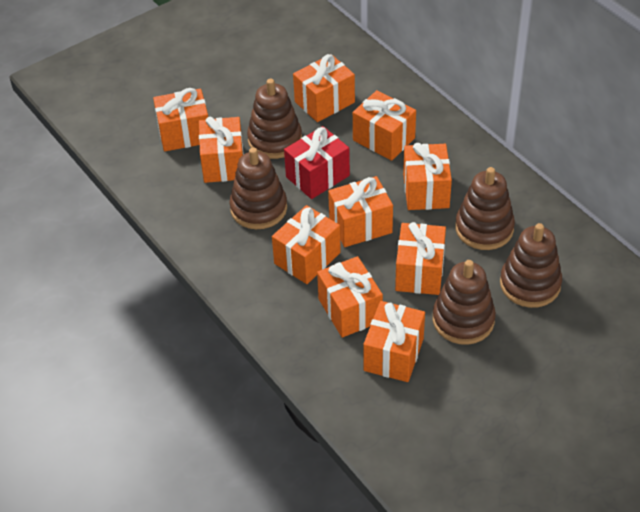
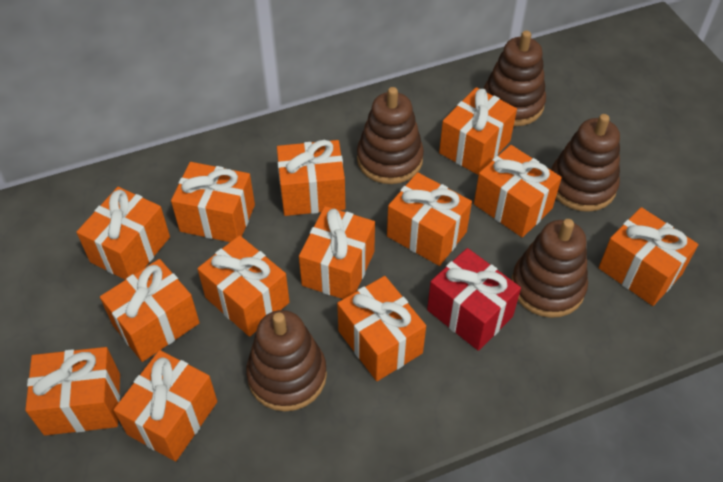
orange gift: 10 -> 13

